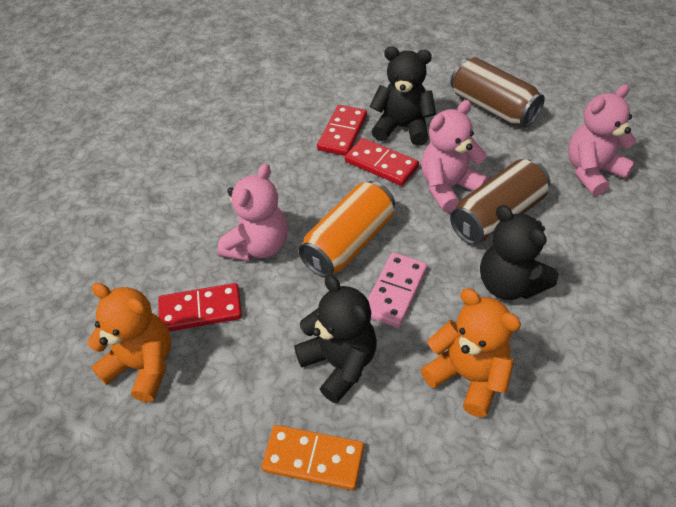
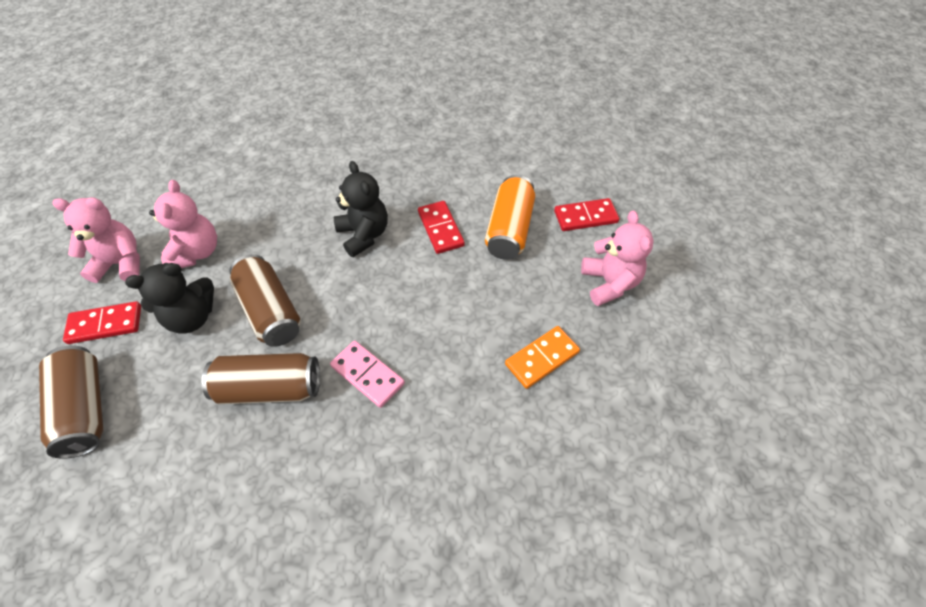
black teddy bear: 3 -> 2
brown can: 2 -> 3
orange teddy bear: 2 -> 0

